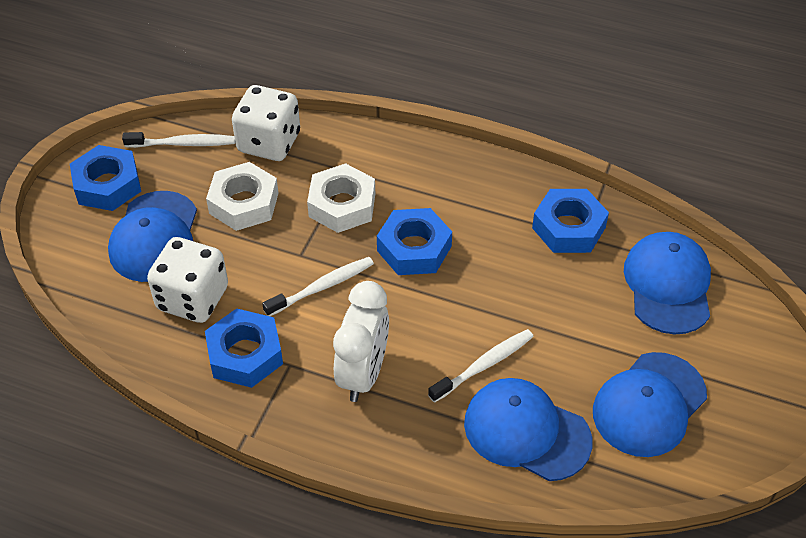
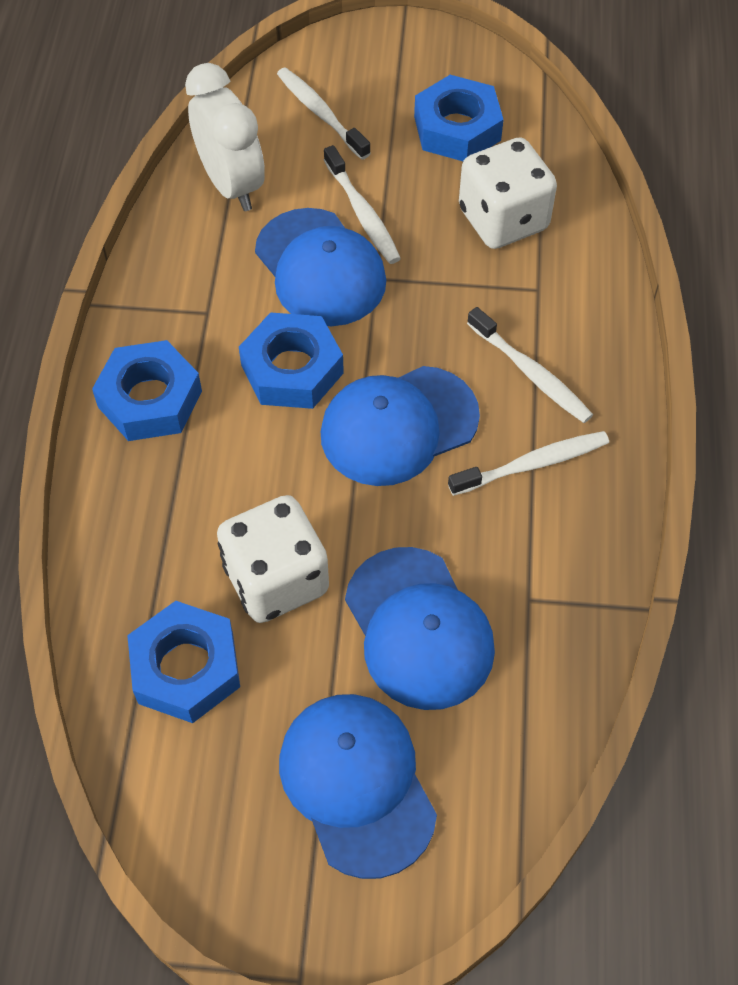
white nut: 2 -> 0
white toothbrush: 3 -> 4

